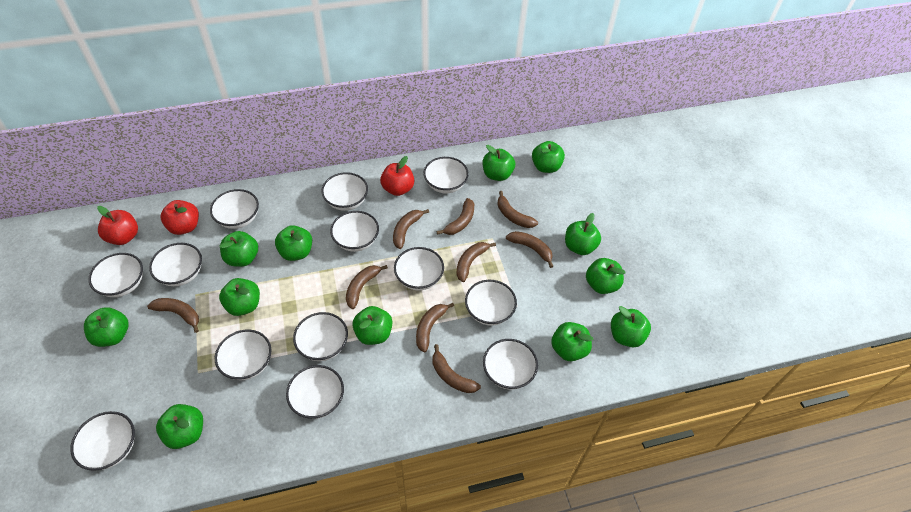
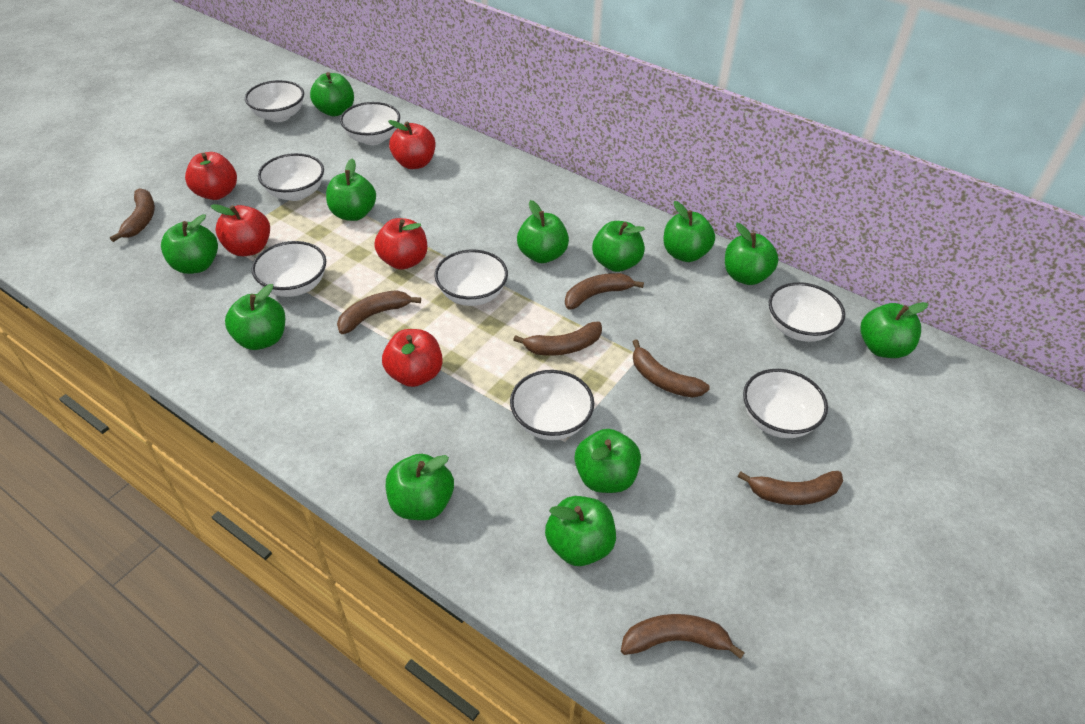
brown banana: 9 -> 7
red apple: 3 -> 5
white bowl: 13 -> 8

